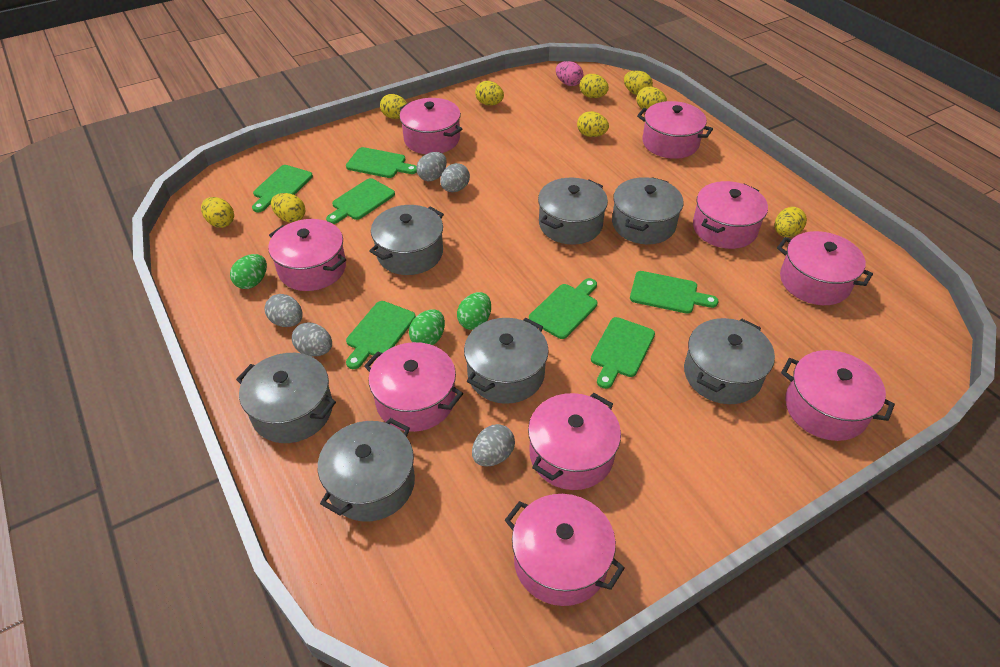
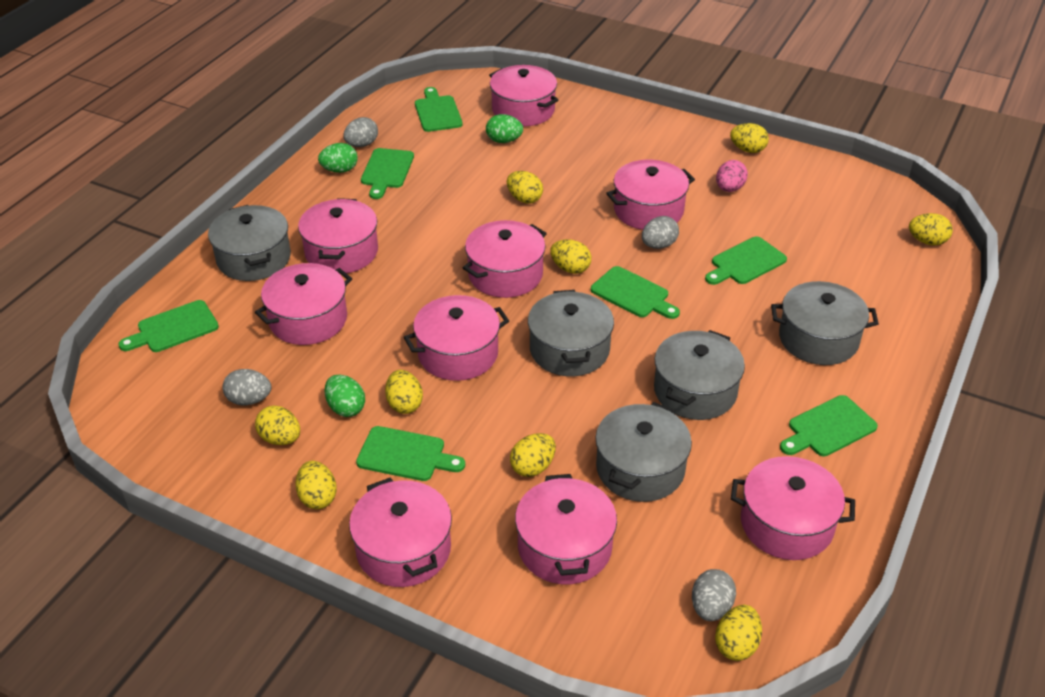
grey egg: 5 -> 4
grey pot: 7 -> 5

